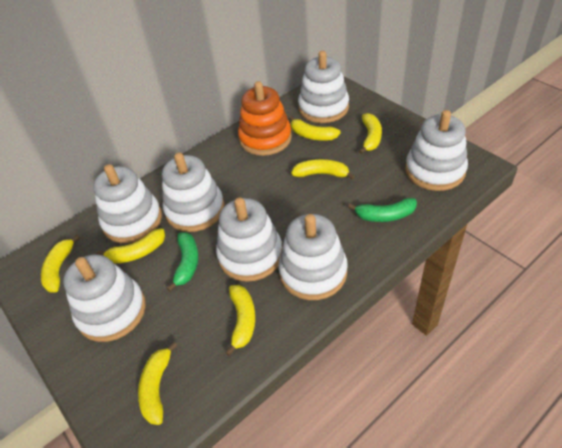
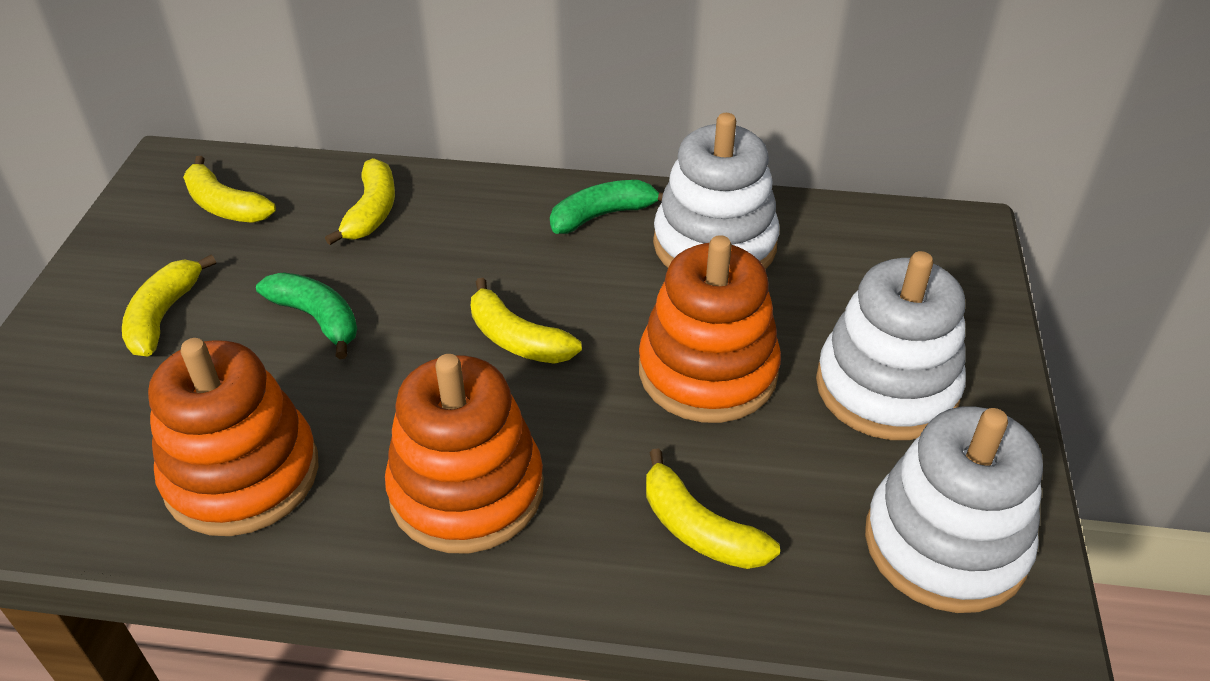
orange stacking toy: 1 -> 3
white stacking toy: 7 -> 3
yellow banana: 7 -> 5

